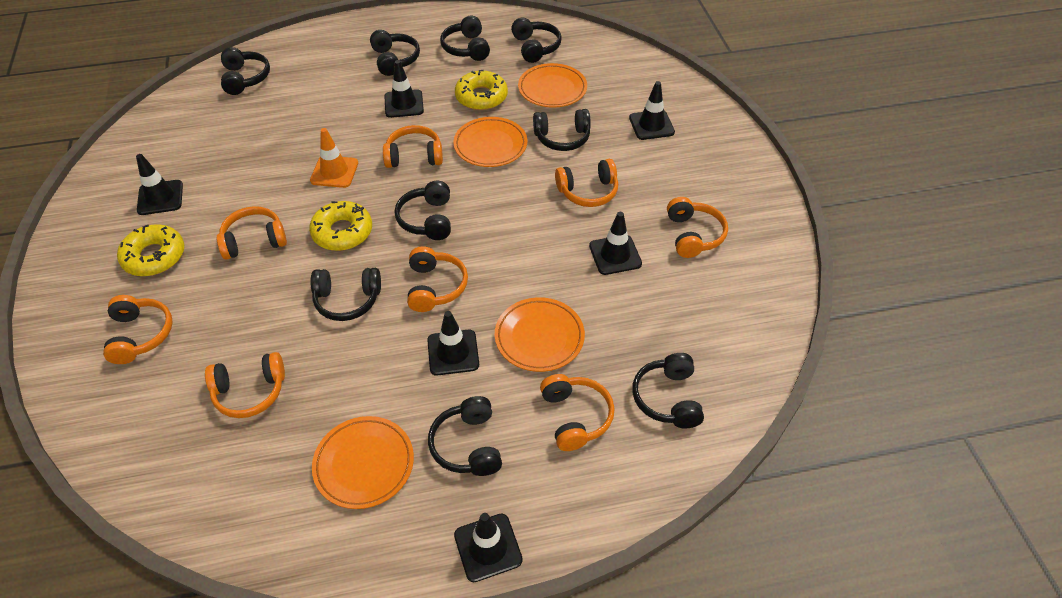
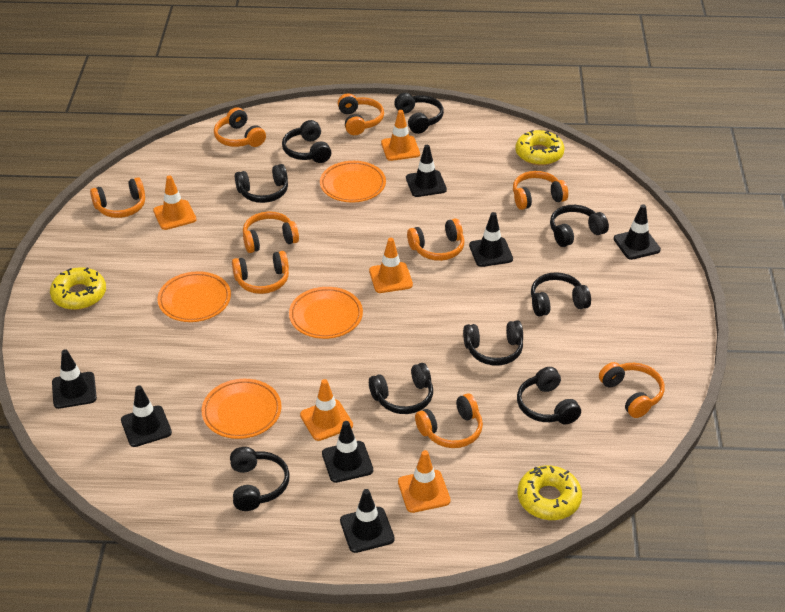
black traffic cone: 6 -> 7
orange headphones: 8 -> 9
orange traffic cone: 1 -> 5

